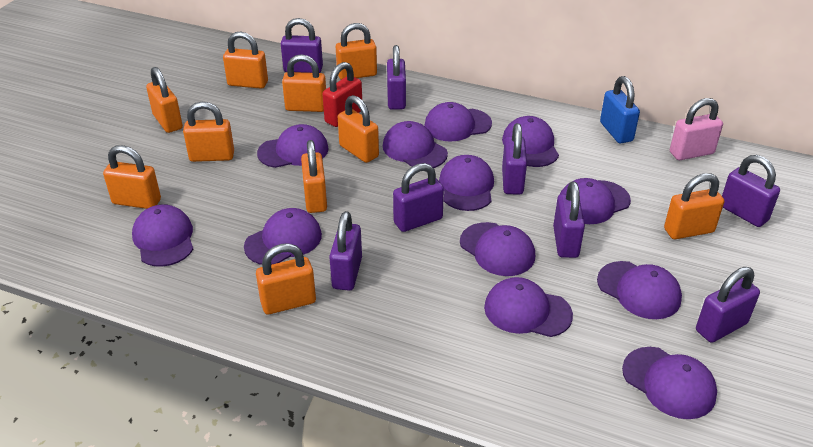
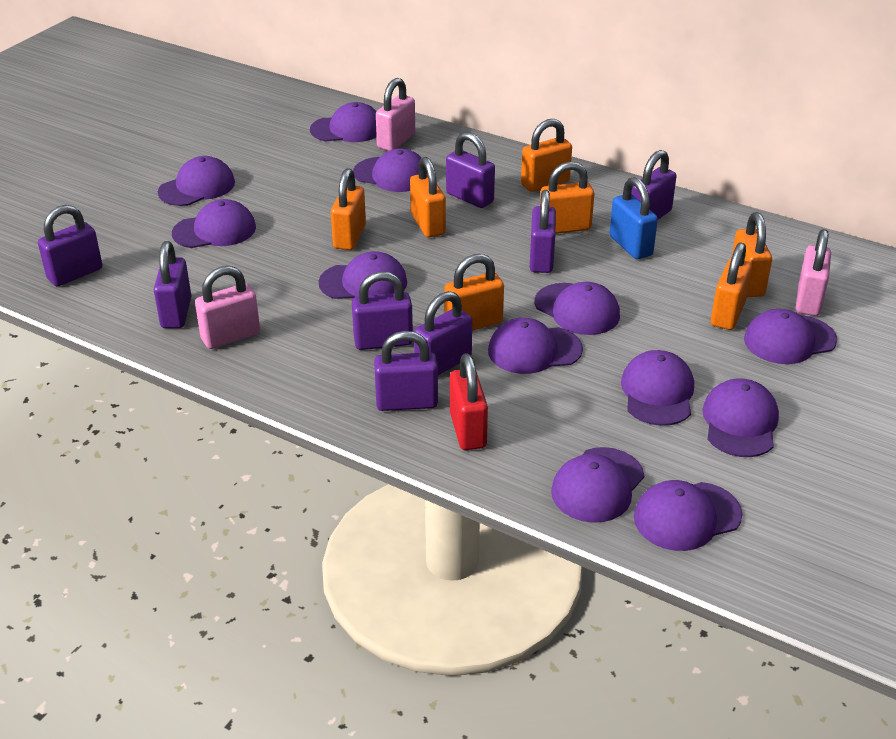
orange padlock: 10 -> 7
pink padlock: 1 -> 3

